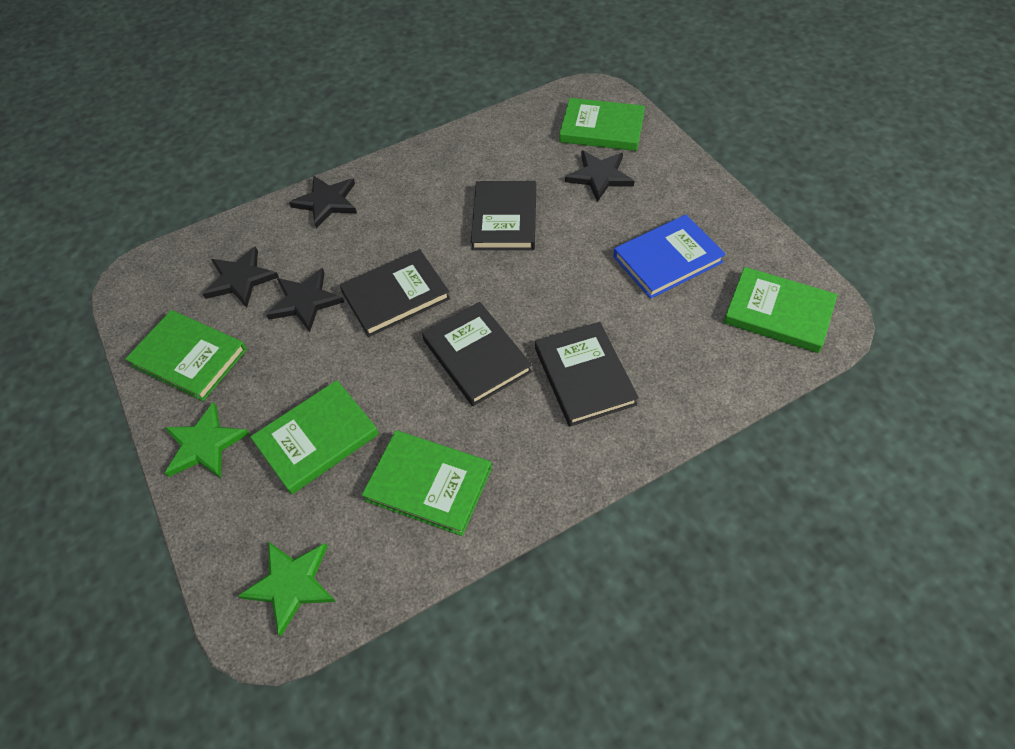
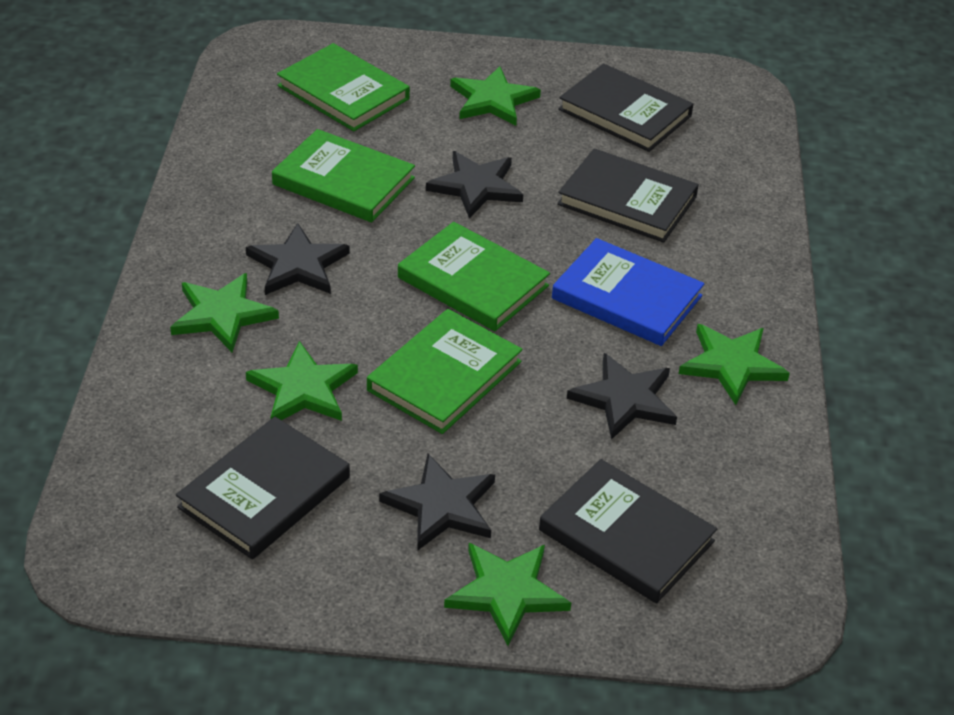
green book: 5 -> 4
green star: 2 -> 5

